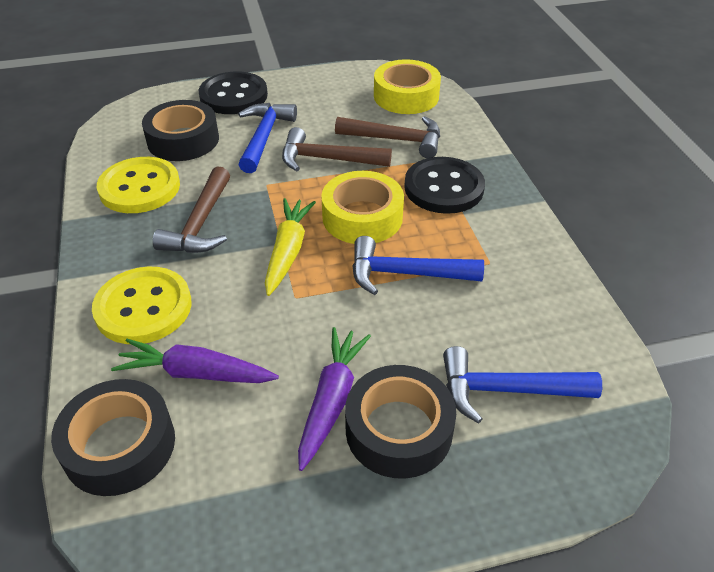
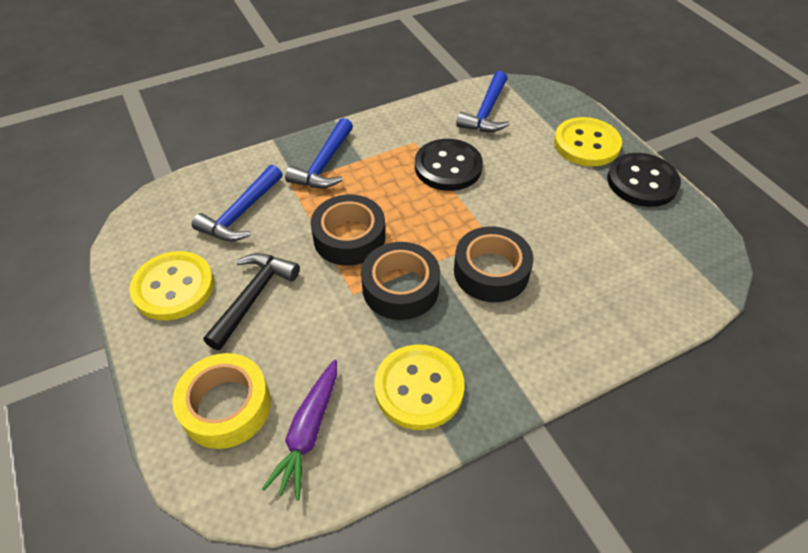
black hammer: 0 -> 1
brown hammer: 3 -> 0
purple carrot: 2 -> 1
yellow button: 2 -> 3
yellow carrot: 1 -> 0
yellow tape: 2 -> 1

